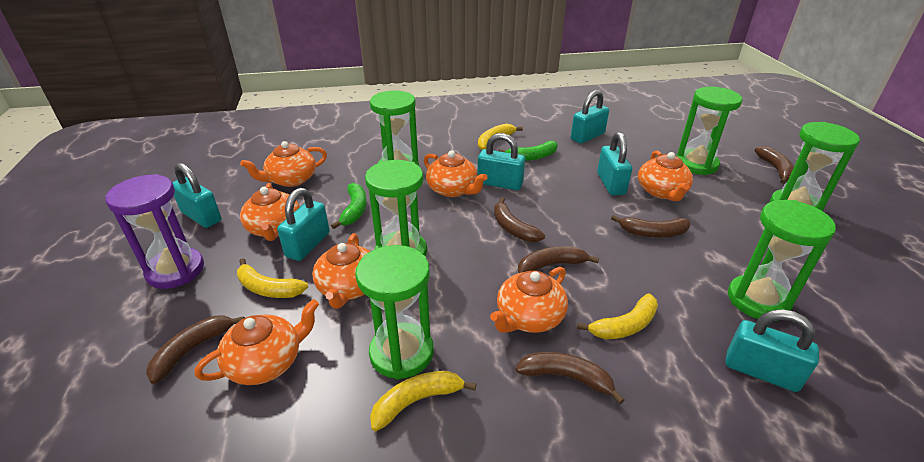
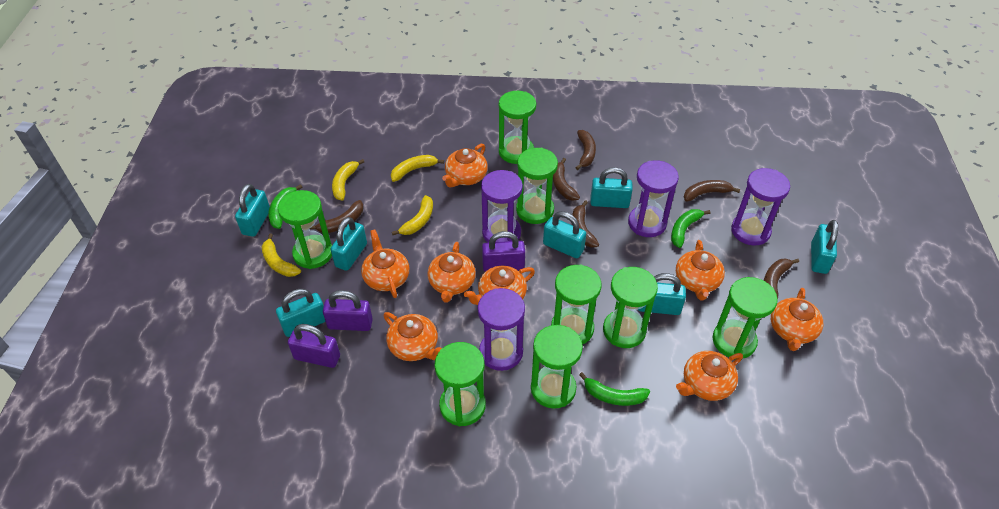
green banana: 2 -> 3
green hourglass: 6 -> 8
orange teapot: 7 -> 8
purple hourglass: 1 -> 4
purple padlock: 0 -> 3
turquoise padlock: 6 -> 7

